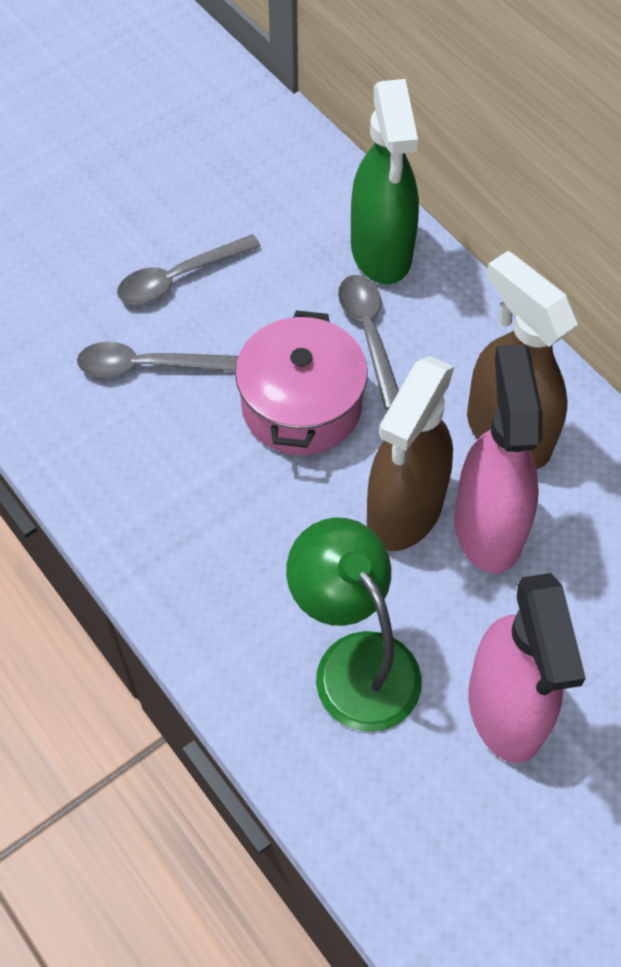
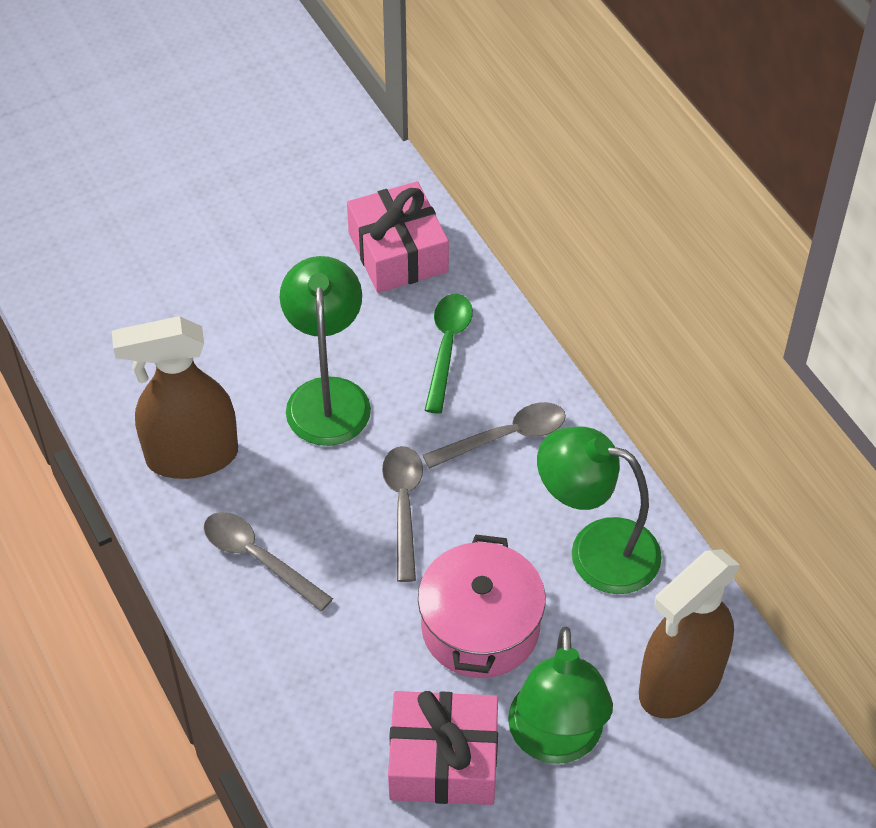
green lamp: 1 -> 3
green spoon: 0 -> 1
green spray bottle: 1 -> 0
pink gift: 0 -> 2
pink spray bottle: 2 -> 0

